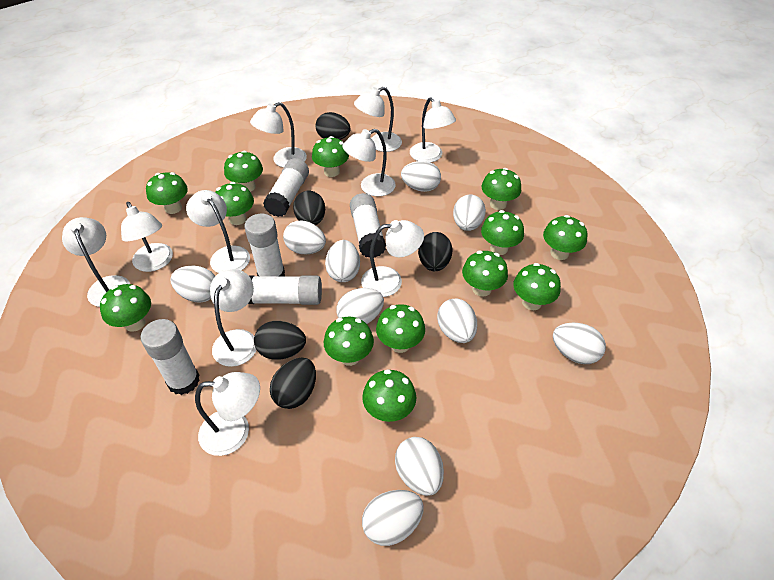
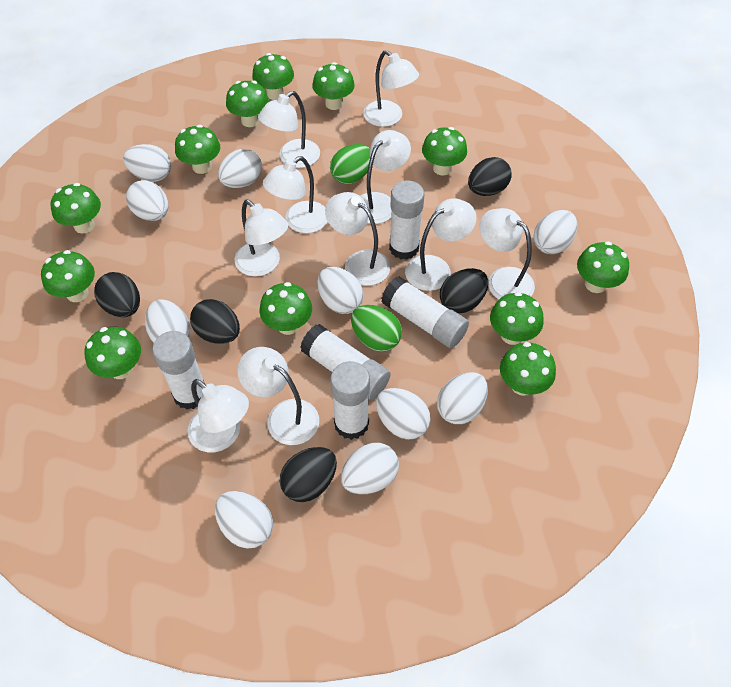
green egg: 0 -> 2
green mushroom: 13 -> 12

